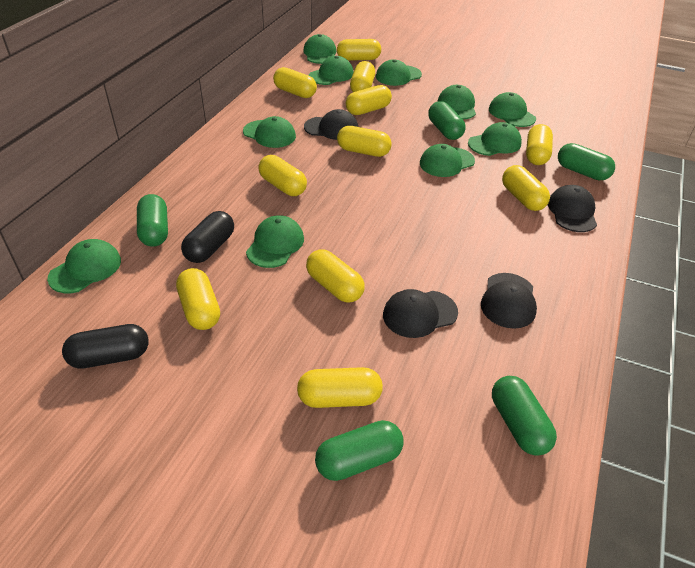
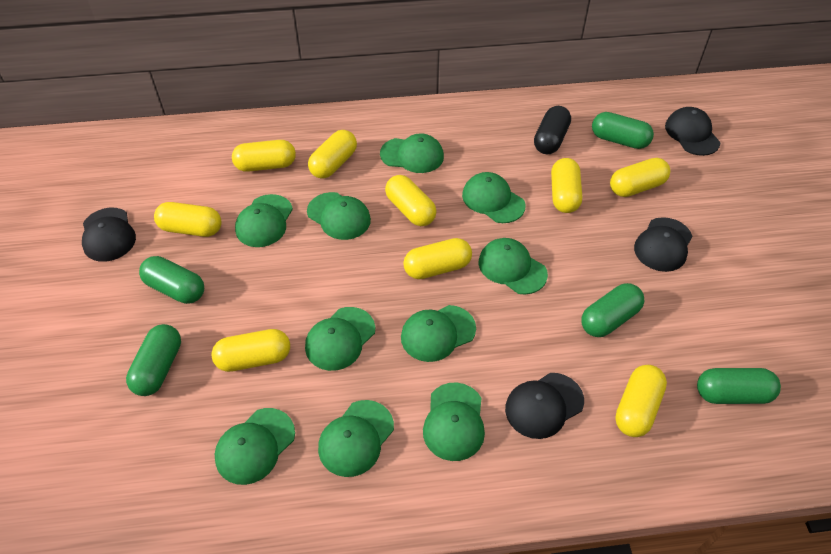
black capsule: 2 -> 1
yellow capsule: 11 -> 9

